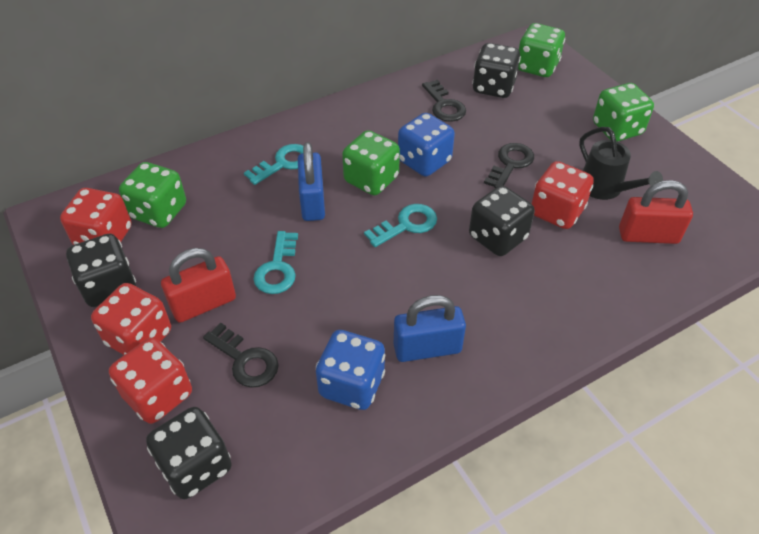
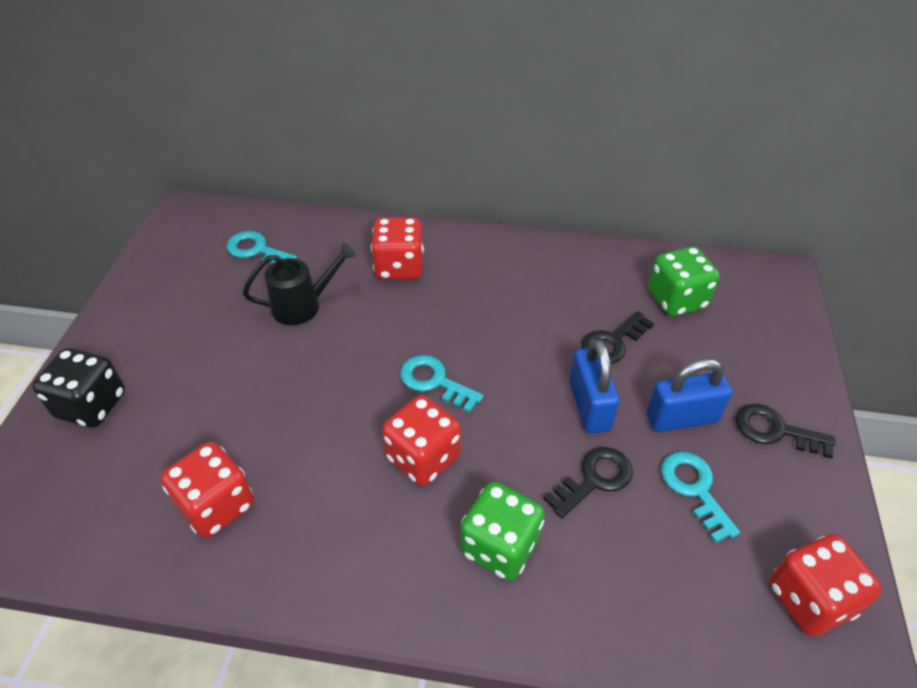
black dice: 4 -> 1
blue dice: 2 -> 0
green dice: 4 -> 2
red padlock: 2 -> 0

